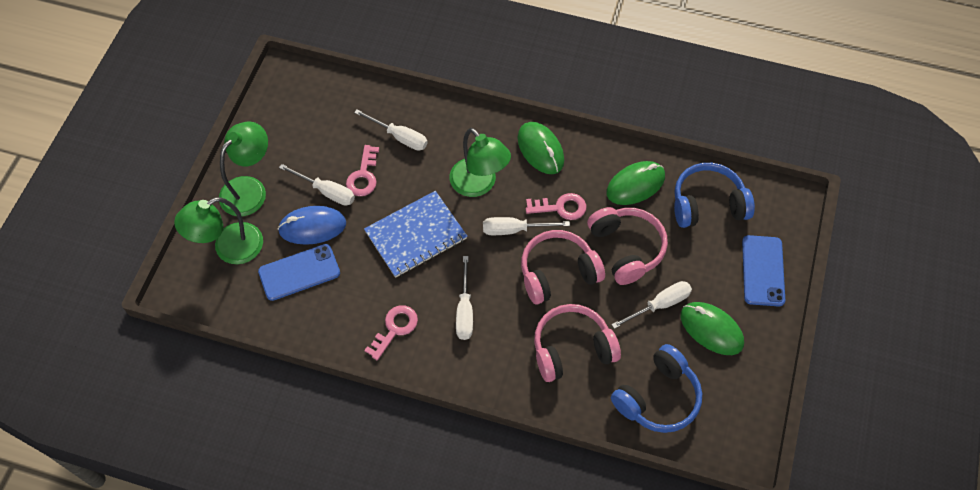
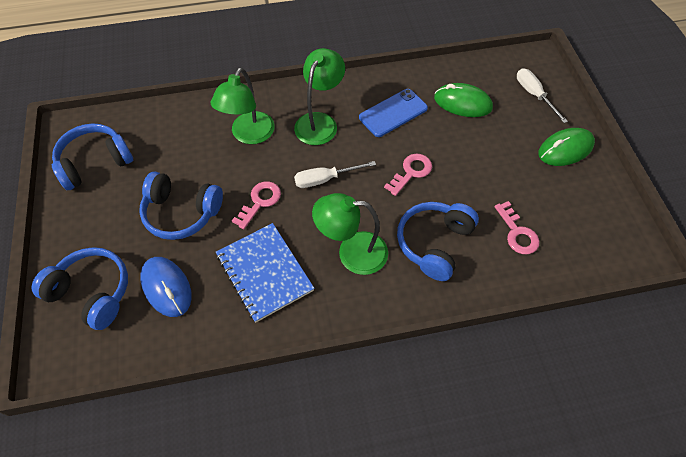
blue headphones: 2 -> 4
blue phone: 2 -> 1
green mouse: 3 -> 2
pink headphones: 3 -> 0
white screwdriver: 5 -> 2

